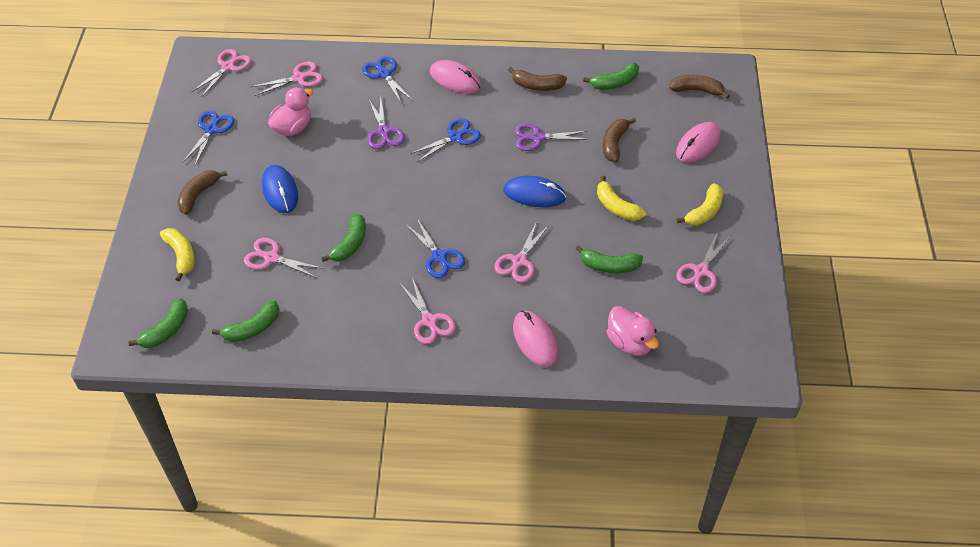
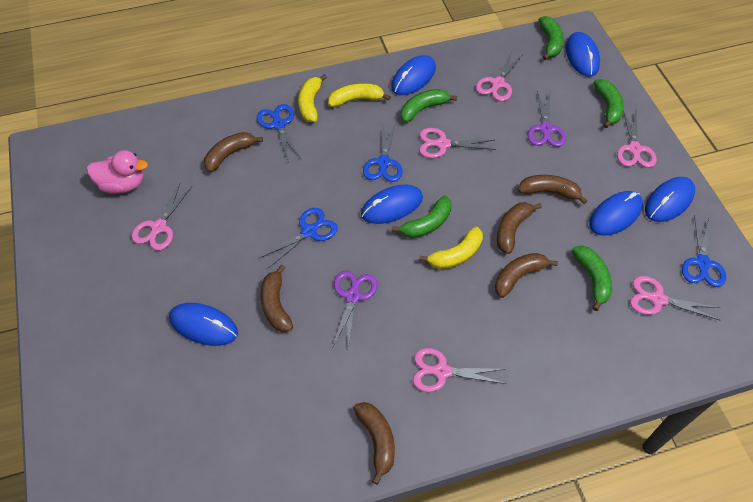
blue mouse: 2 -> 6
brown banana: 4 -> 6
pink duck: 2 -> 1
pink mouse: 3 -> 0

